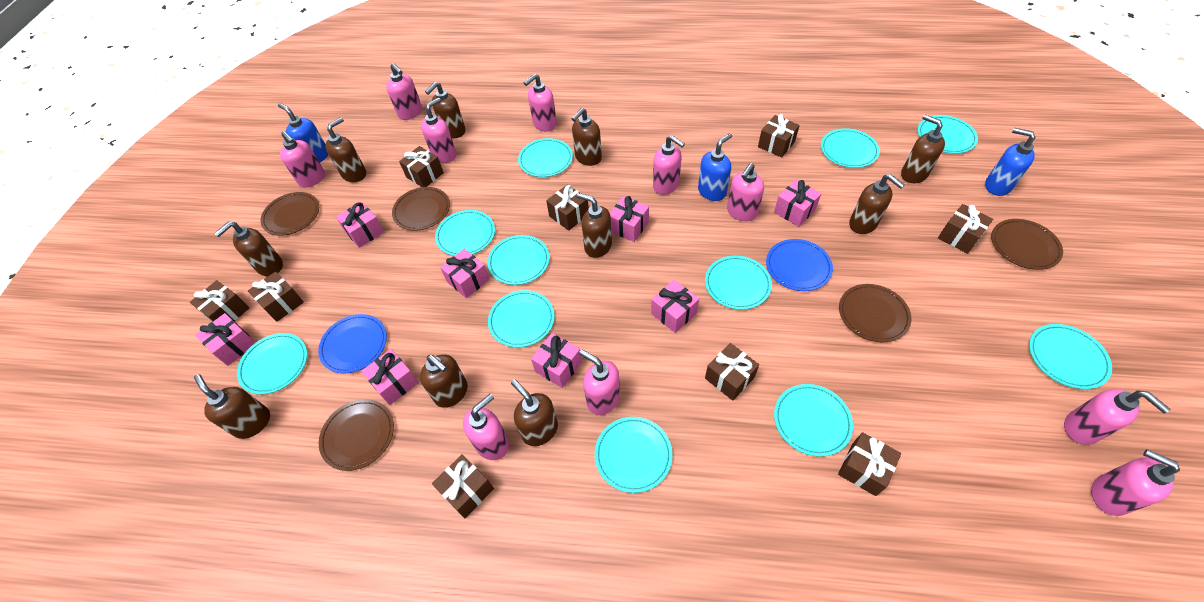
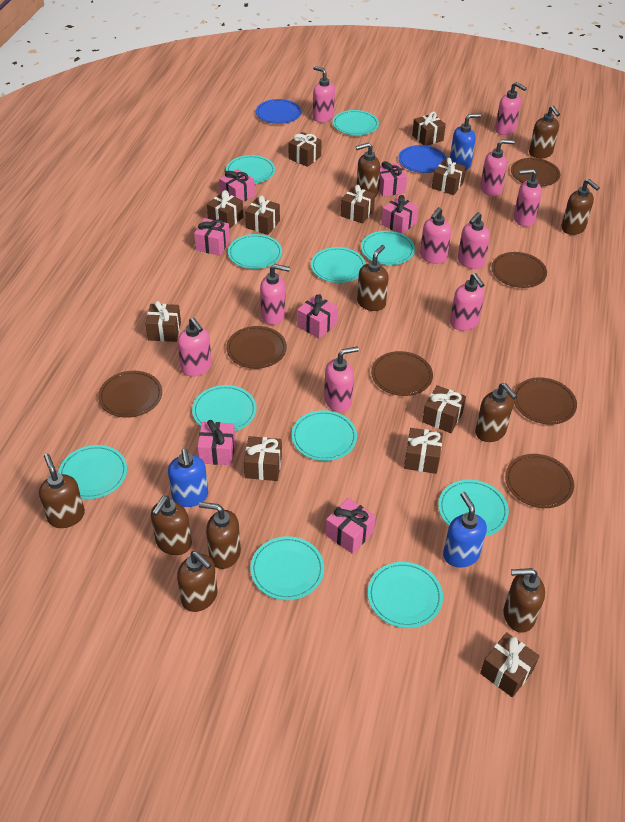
brown gift: 9 -> 11
brown plate: 5 -> 7
pink gift: 8 -> 7

